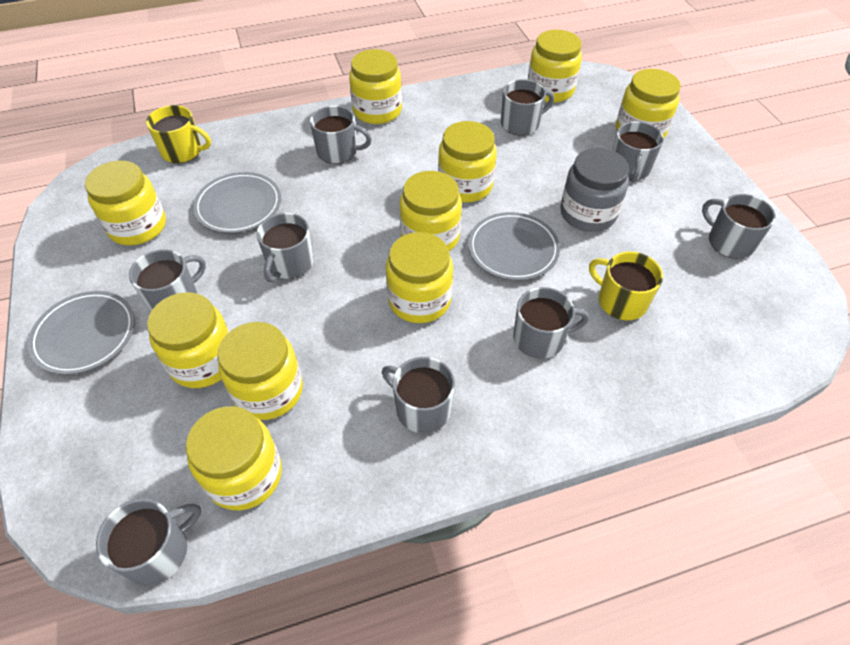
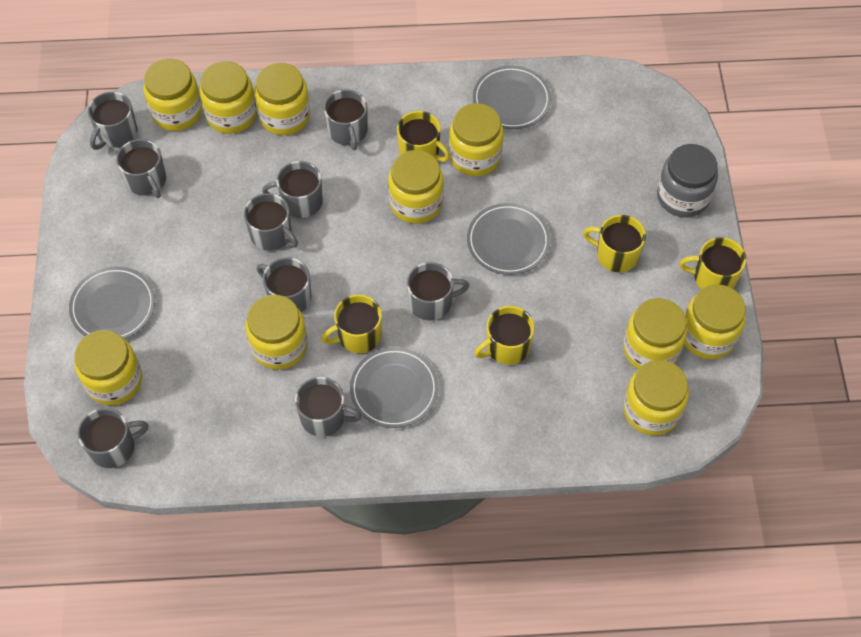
grey plate: 3 -> 4
yellow mug: 2 -> 5

